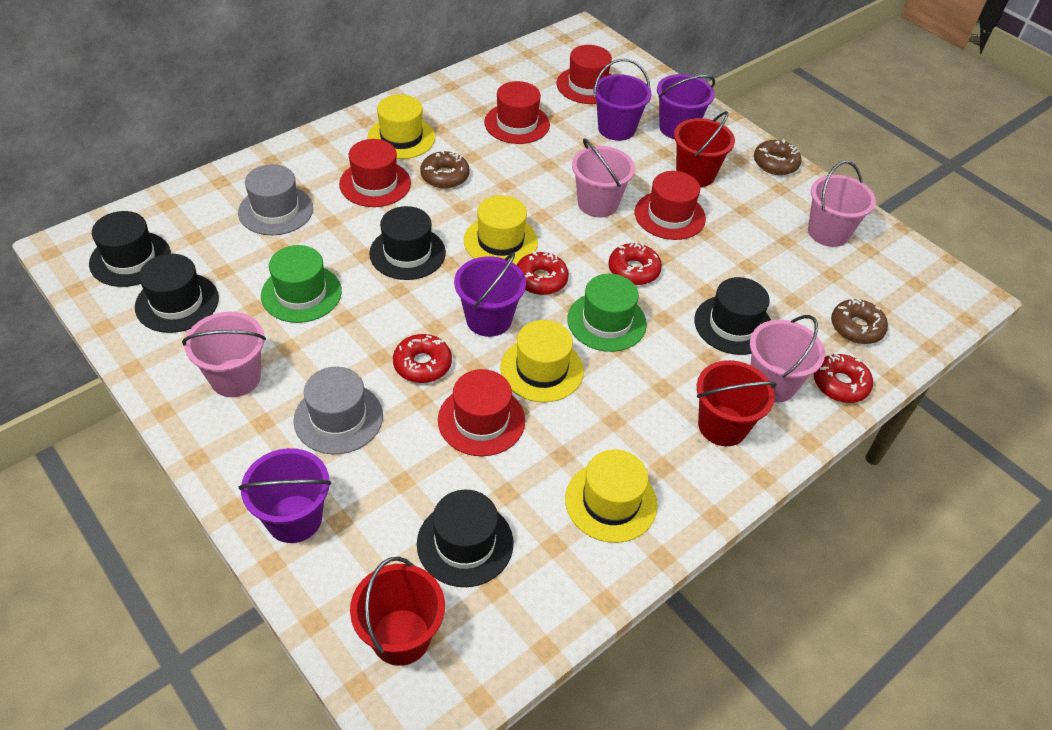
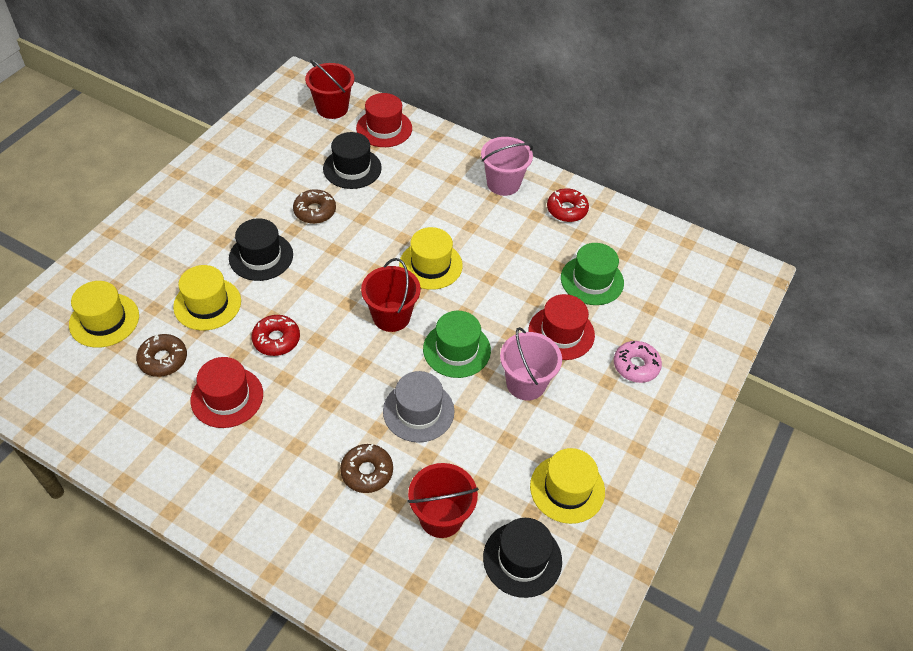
black hat: 5 -> 3
grey hat: 2 -> 1
pink bucket: 4 -> 2
pink donut: 0 -> 1
purple bucket: 4 -> 0
red donut: 4 -> 2
red hat: 5 -> 3

